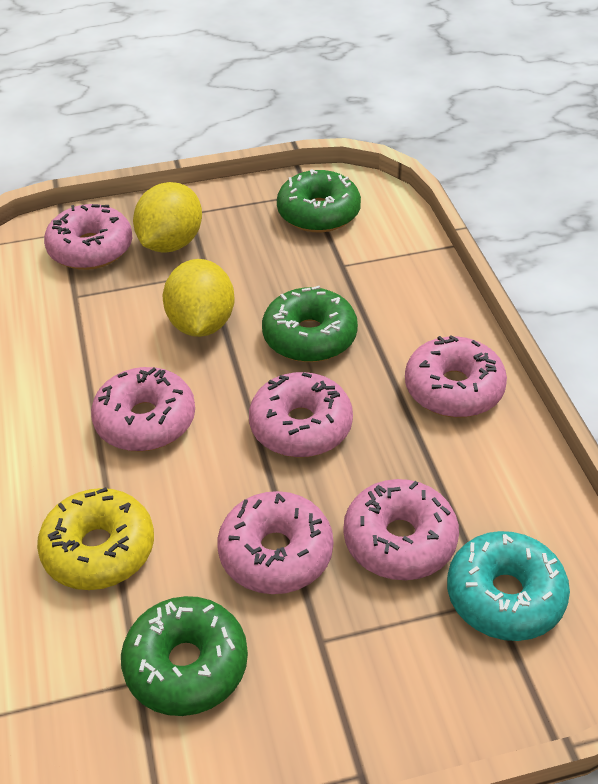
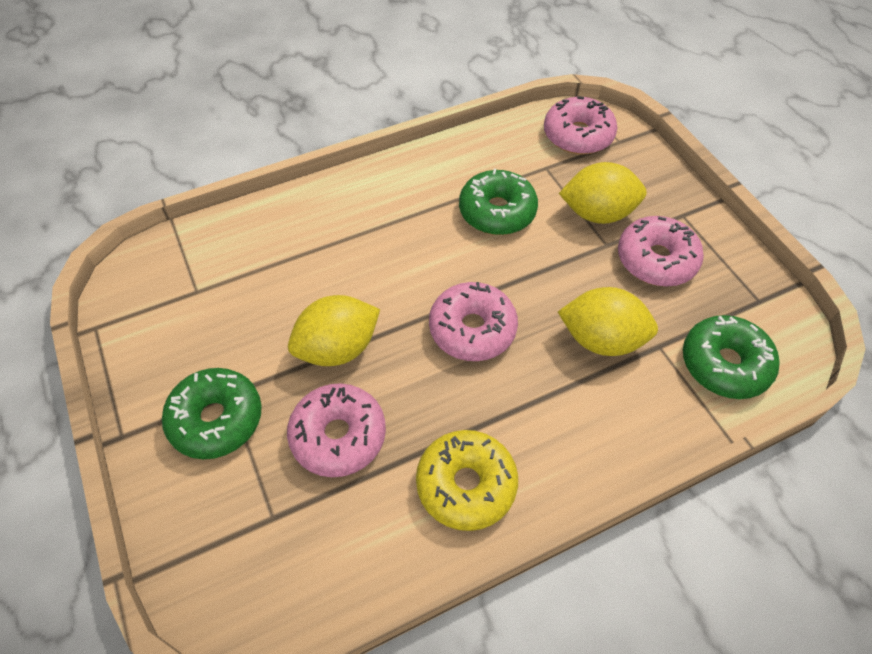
pink donut: 6 -> 4
turquoise donut: 1 -> 0
yellow lemon: 2 -> 3

